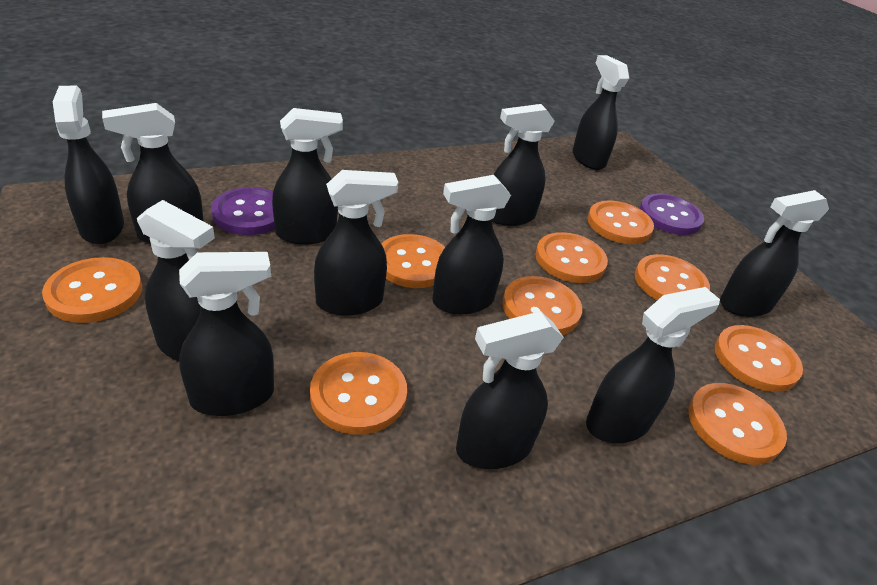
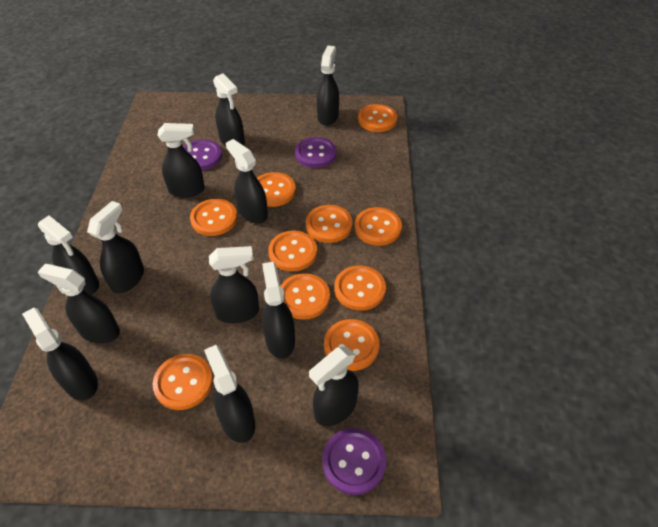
orange button: 9 -> 10
purple button: 2 -> 3

